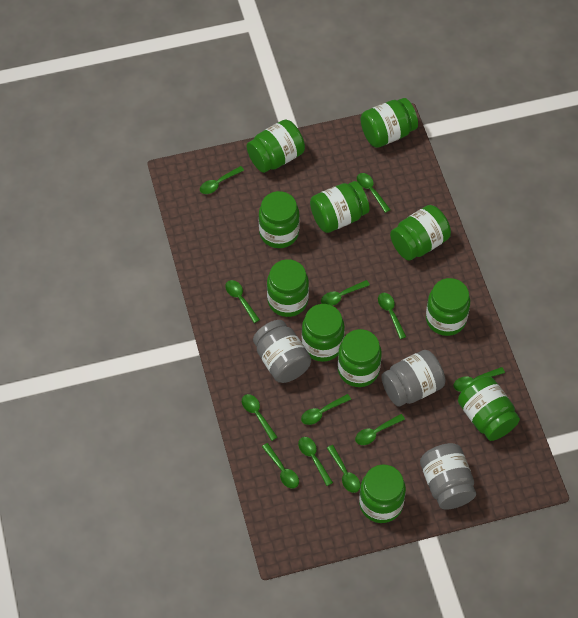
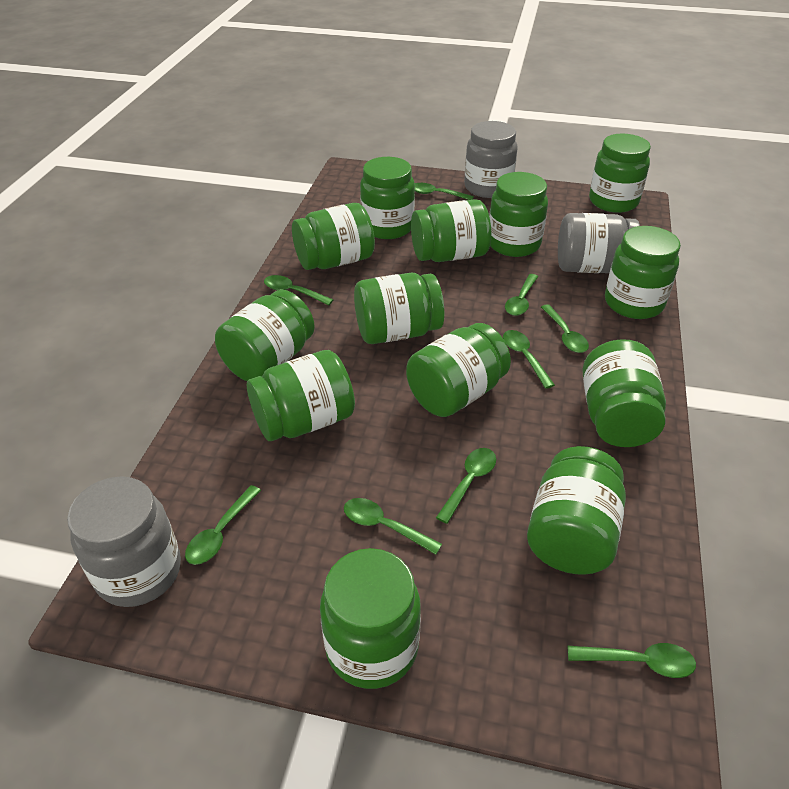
green jar: 11 -> 13
green spoon: 12 -> 9

